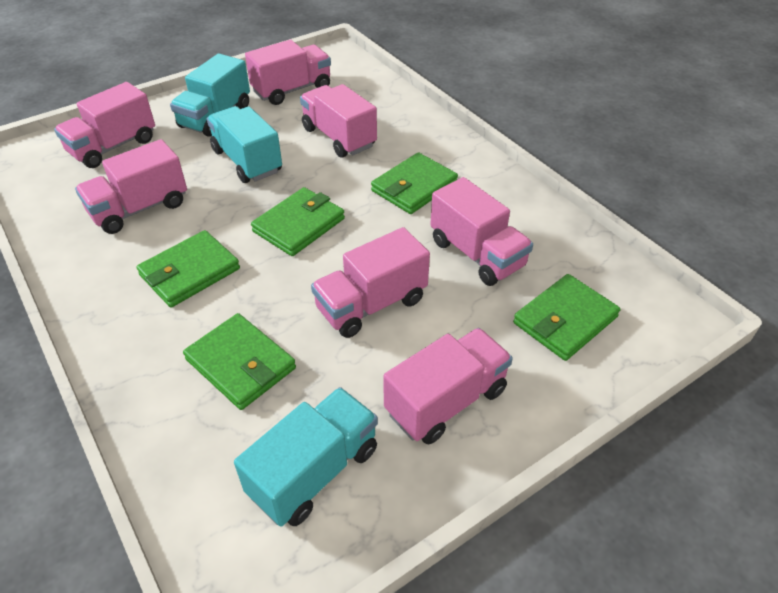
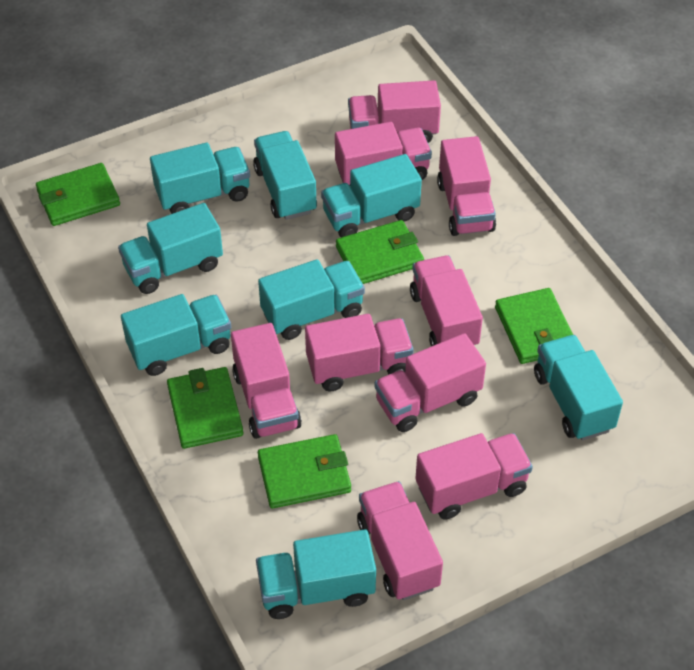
pink truck: 7 -> 9
turquoise truck: 3 -> 8

